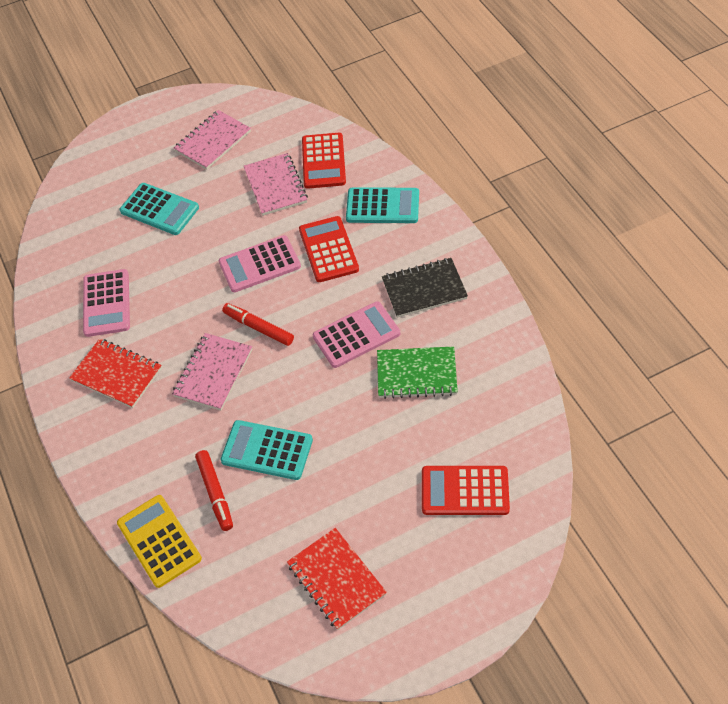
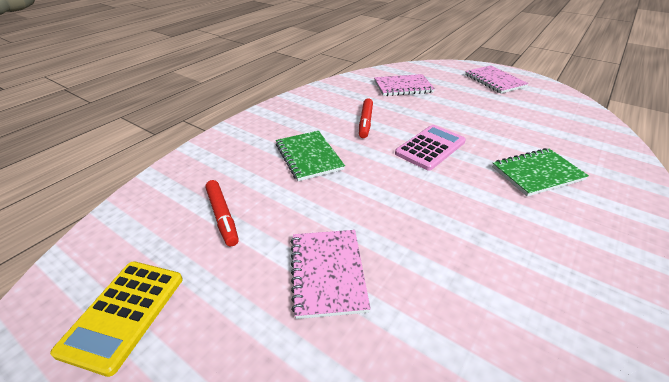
black notebook: 1 -> 0
green notebook: 1 -> 2
pink calculator: 3 -> 1
red calculator: 3 -> 0
red notebook: 2 -> 0
turquoise calculator: 3 -> 0

